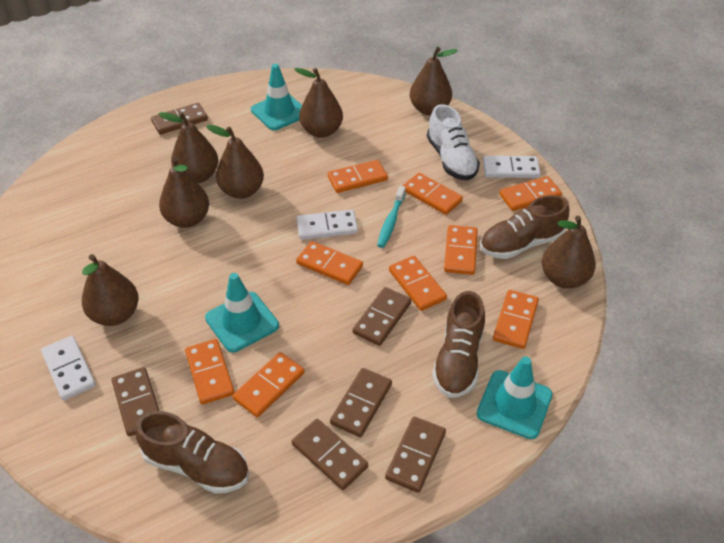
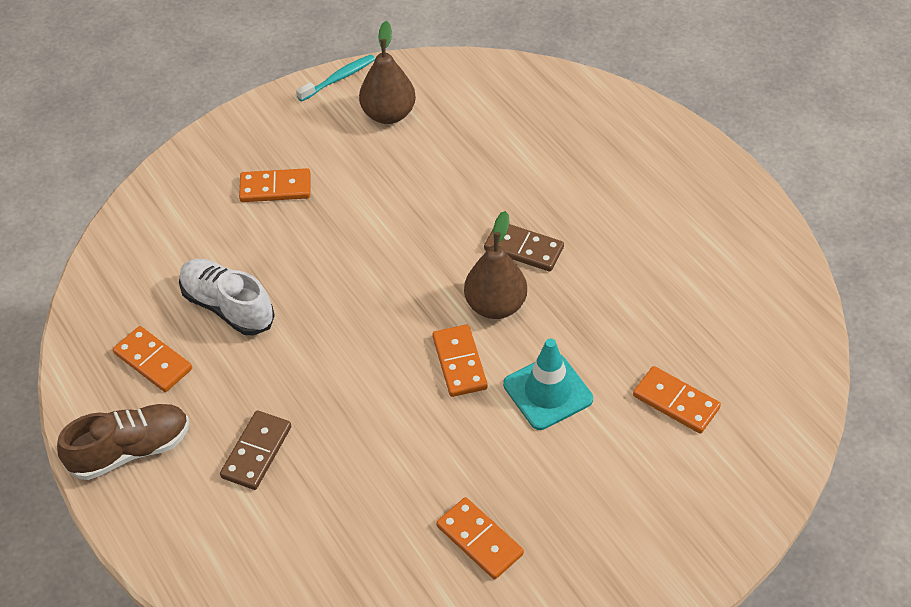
brown domino: 6 -> 2
brown pear: 7 -> 2
brown shoe: 3 -> 1
orange domino: 9 -> 5
turquoise traffic cone: 3 -> 1
white domino: 3 -> 0

